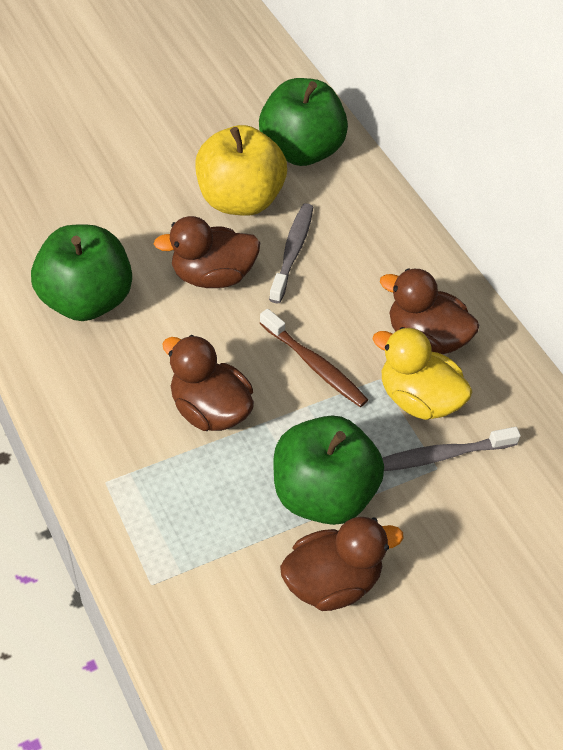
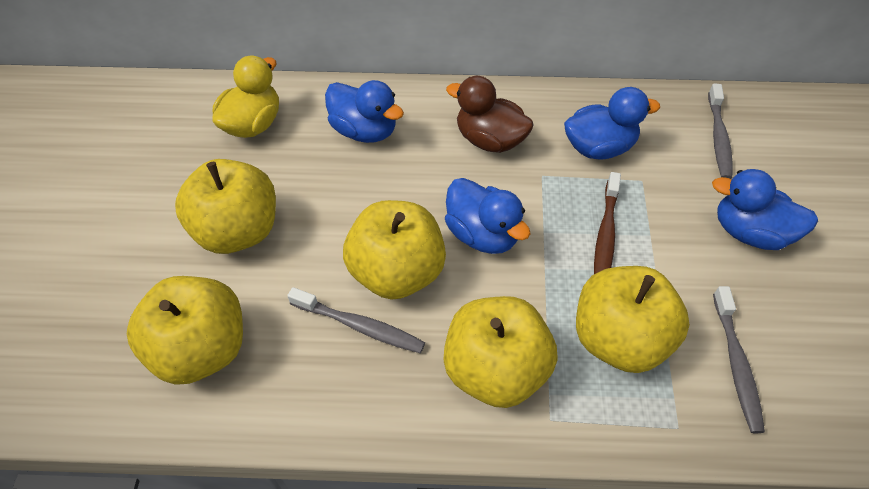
blue duck: 0 -> 4
brown duck: 4 -> 1
green apple: 3 -> 0
grey toothbrush: 2 -> 3
yellow apple: 1 -> 5

